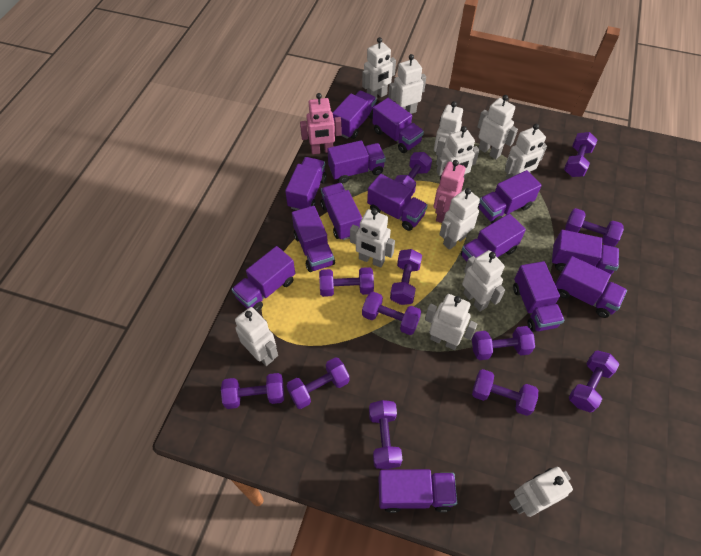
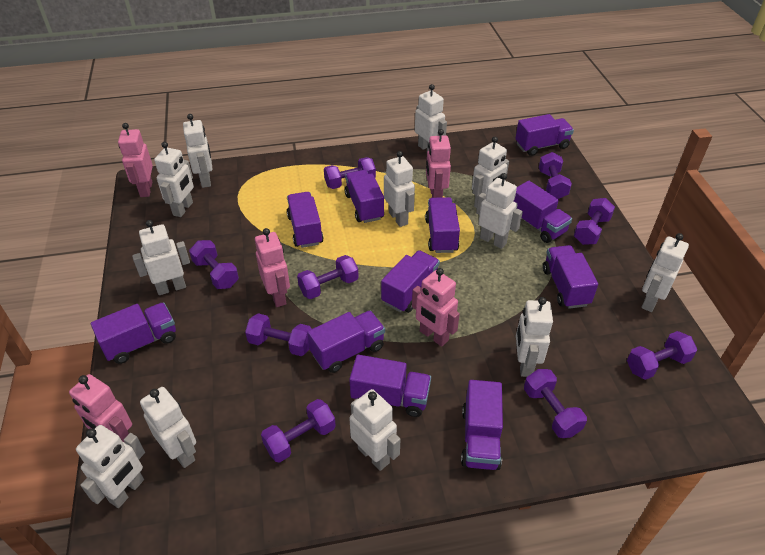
pink robot: 2 -> 5
purple dumbbell: 12 -> 9
purple truck: 14 -> 11

